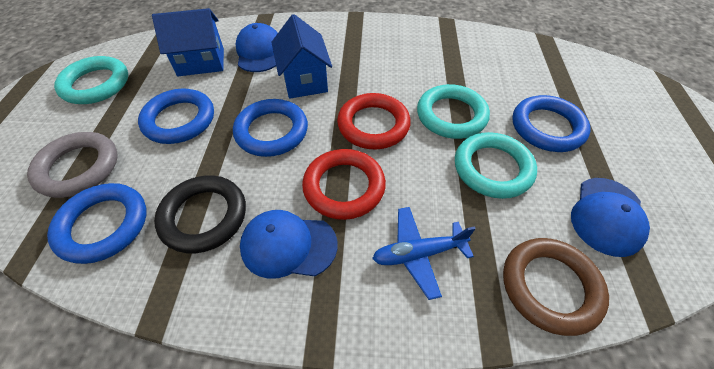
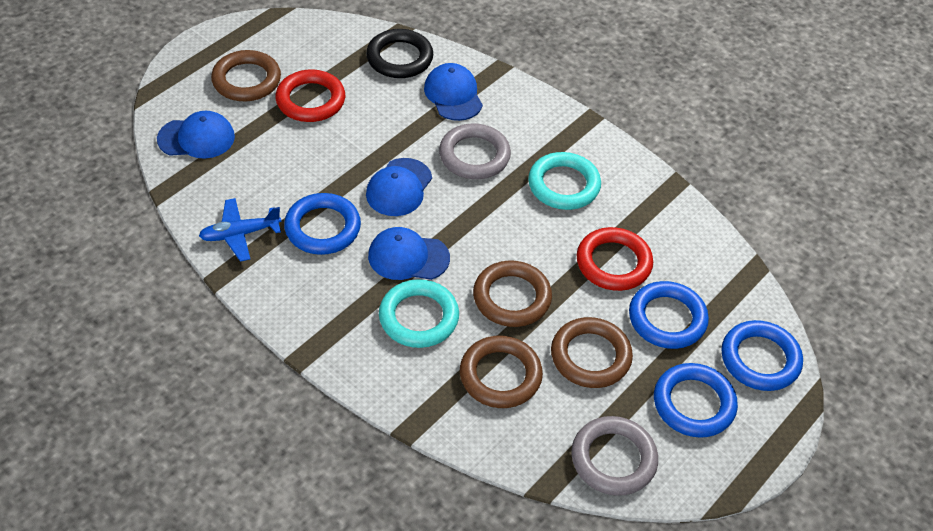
blue cap: 3 -> 4
blue house: 2 -> 0
brown ring: 1 -> 4
grey ring: 1 -> 2
turquoise ring: 3 -> 2

